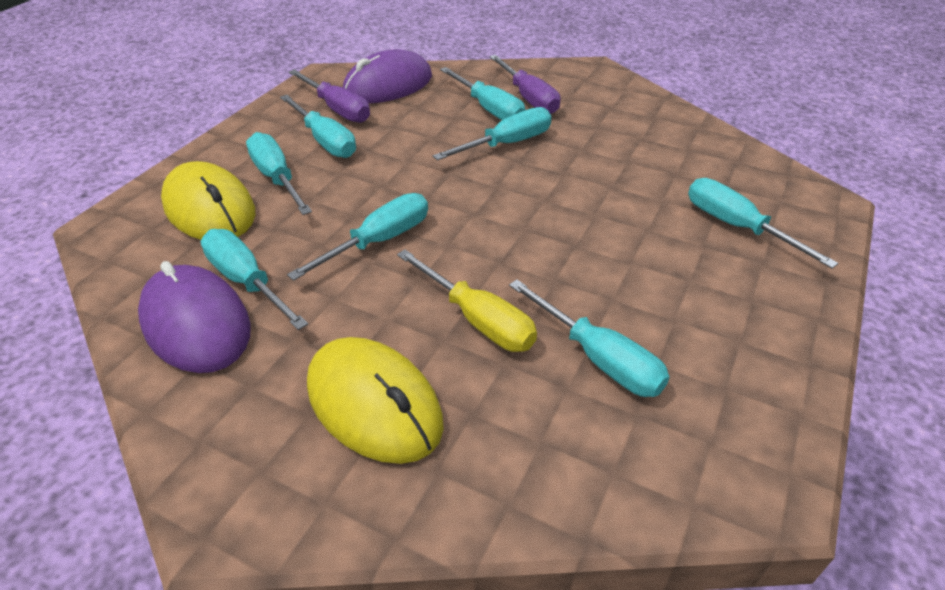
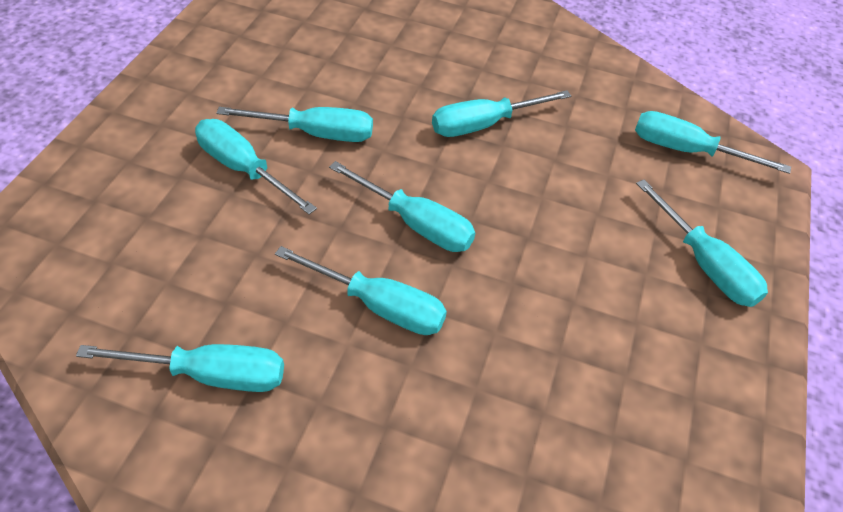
purple mouse: 2 -> 0
purple screwdriver: 2 -> 0
yellow mouse: 2 -> 0
yellow screwdriver: 1 -> 0

